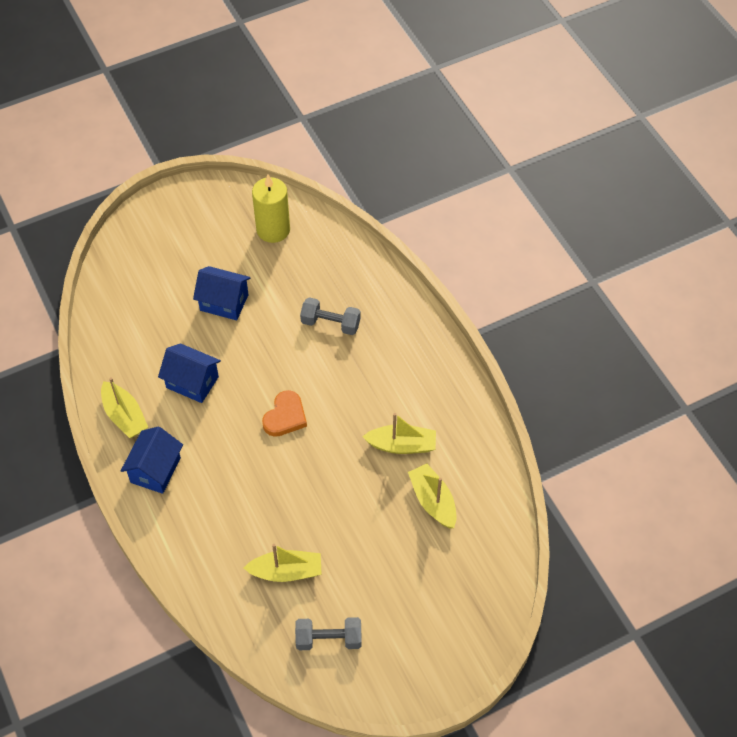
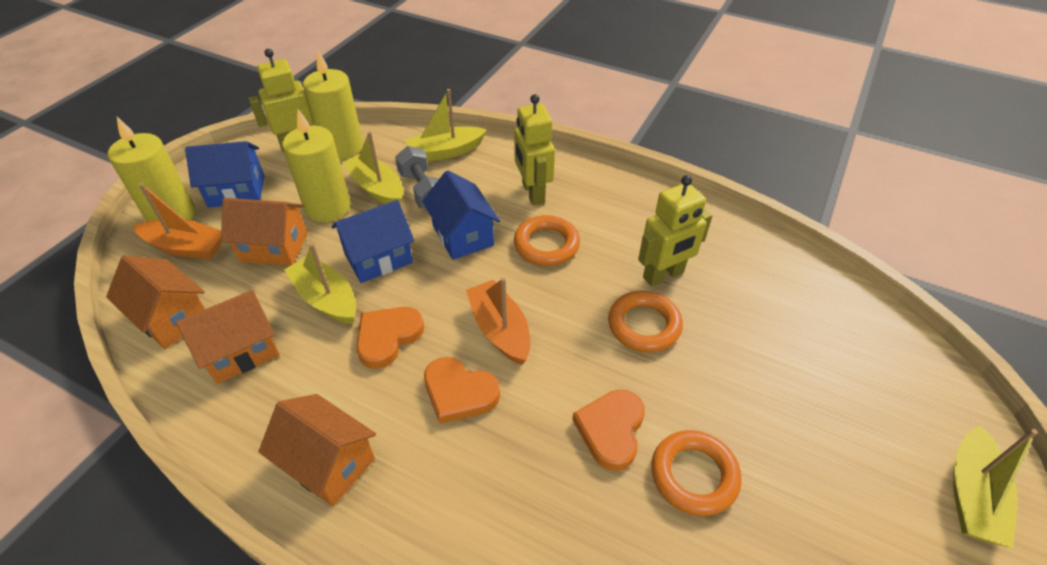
grey dumbbell: 2 -> 1
orange boat: 0 -> 2
orange heart: 1 -> 3
orange house: 0 -> 4
orange ring: 0 -> 3
yellow candle: 1 -> 3
yellow robot: 0 -> 3

